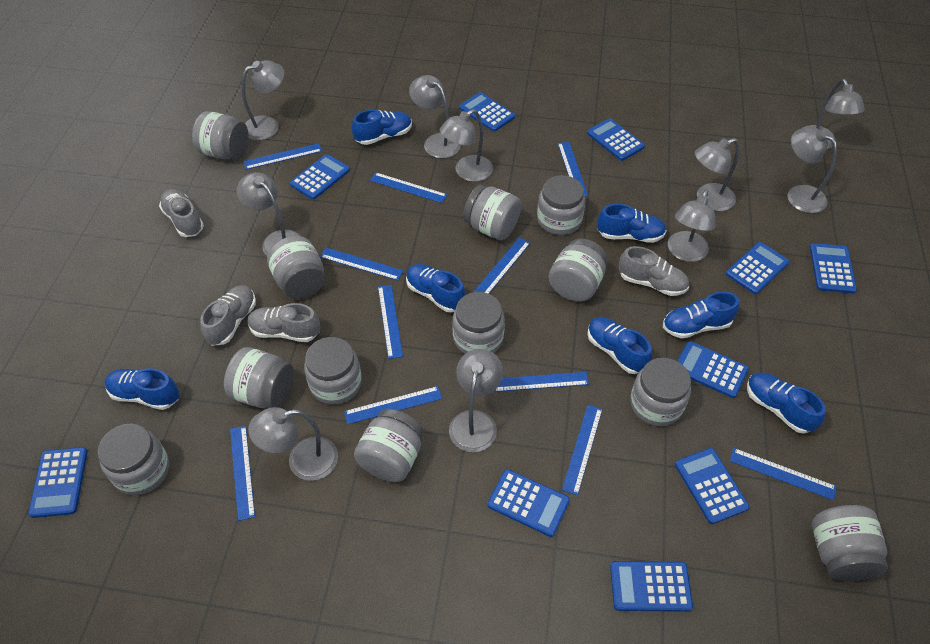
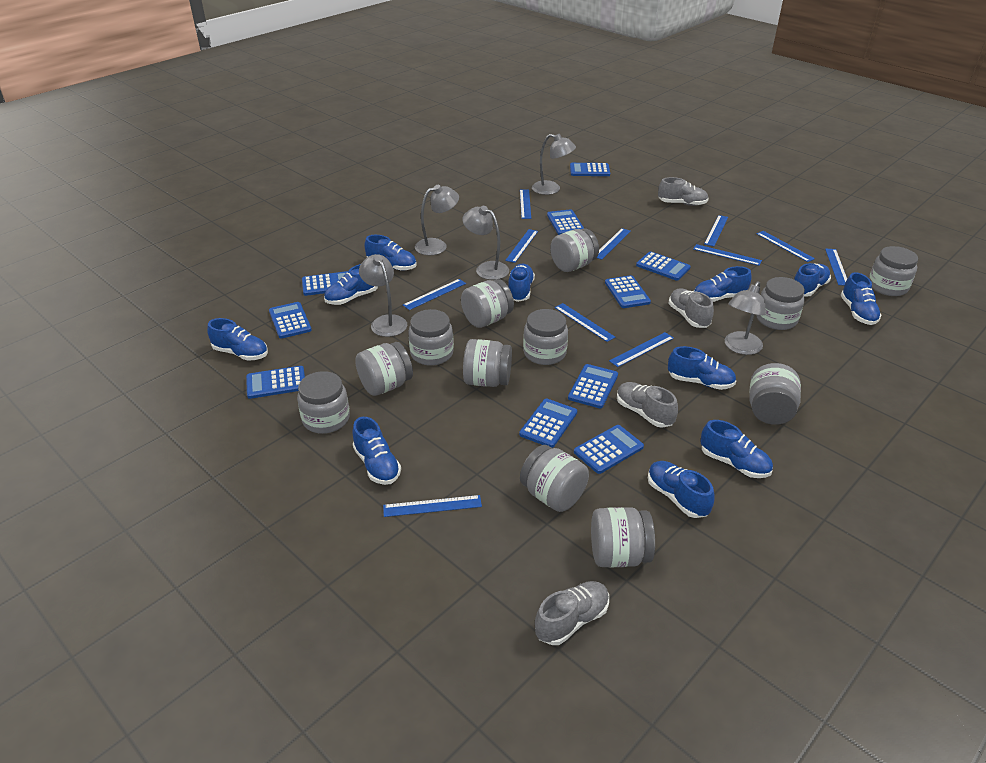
blue shoe: 7 -> 11
grey lamp: 10 -> 5

